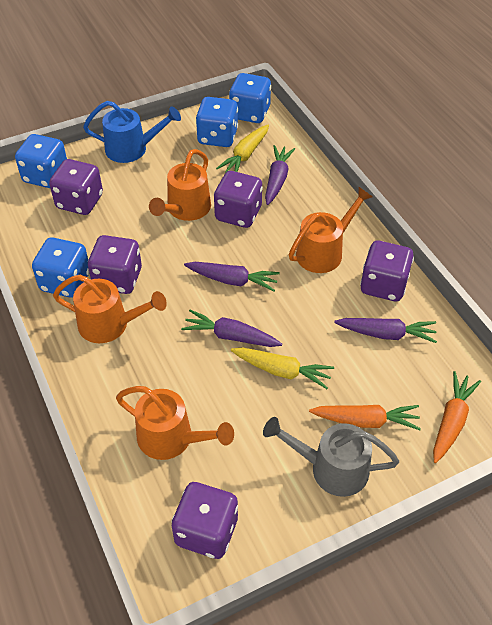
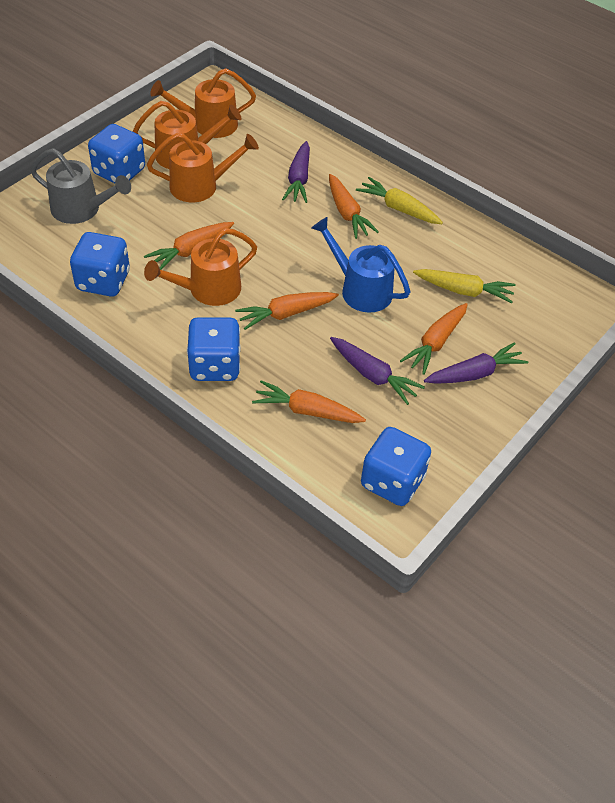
orange carrot: 2 -> 5
purple carrot: 4 -> 3
purple dice: 5 -> 0

